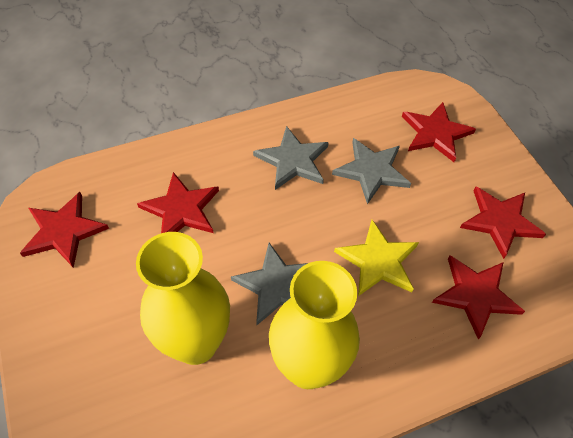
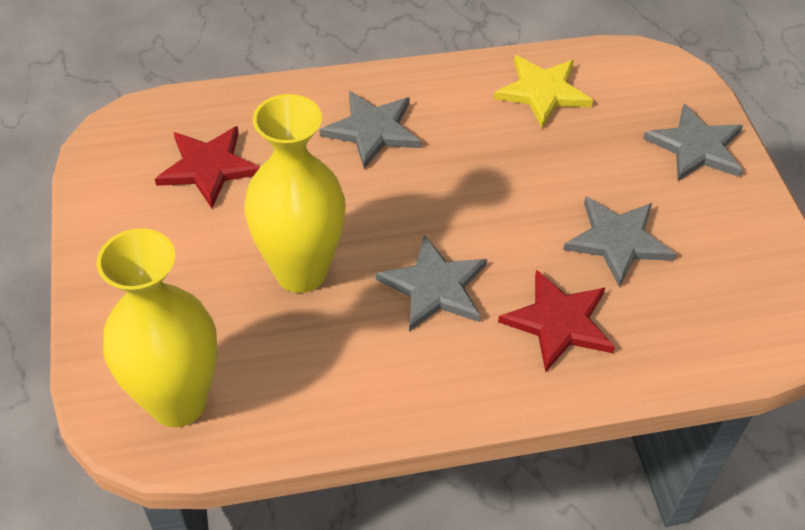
grey star: 3 -> 4
red star: 5 -> 2

